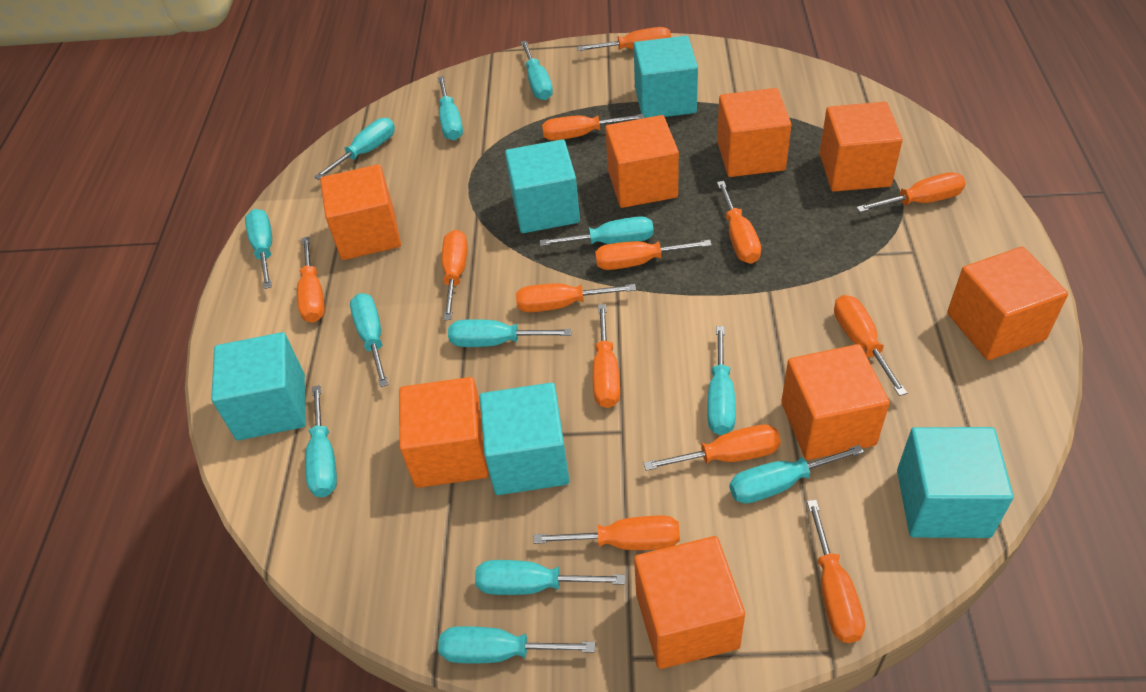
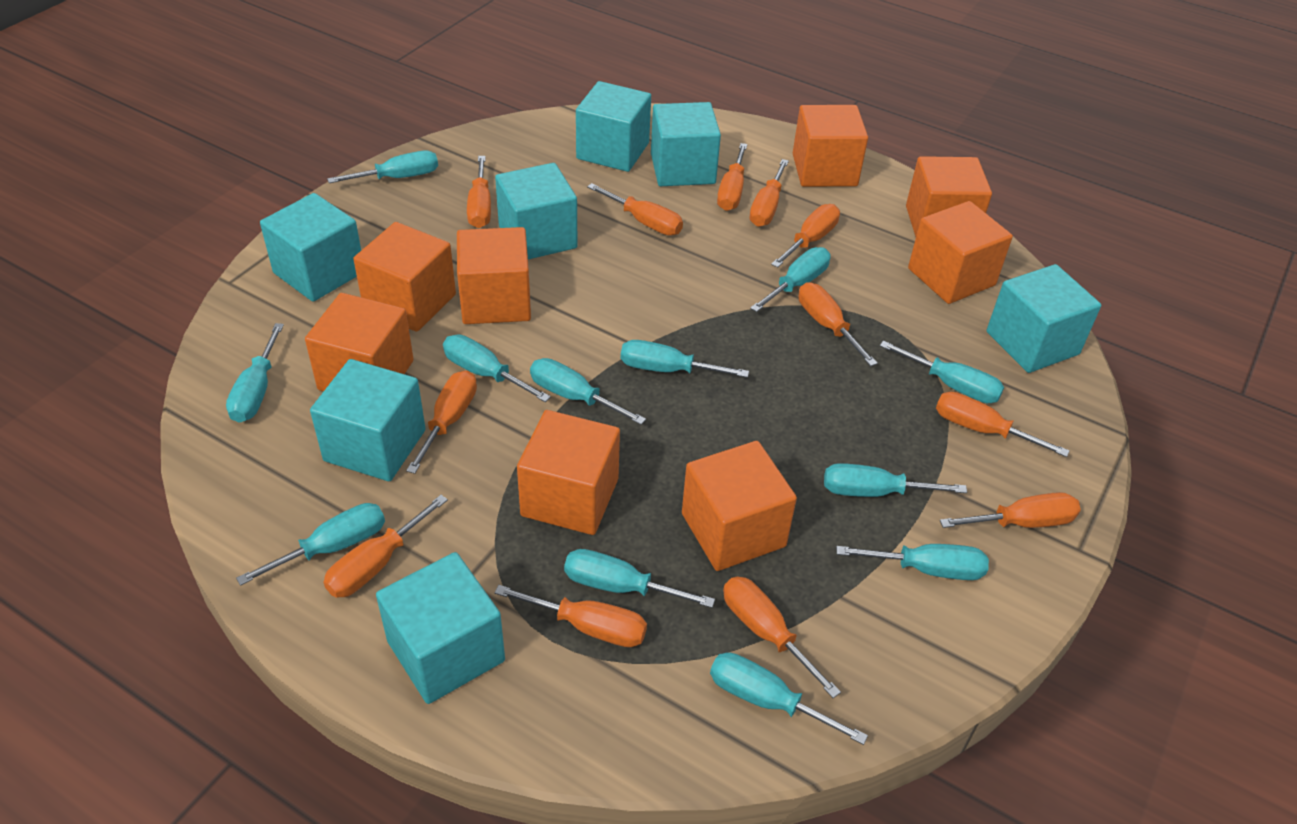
orange screwdriver: 13 -> 12
turquoise cube: 5 -> 7

